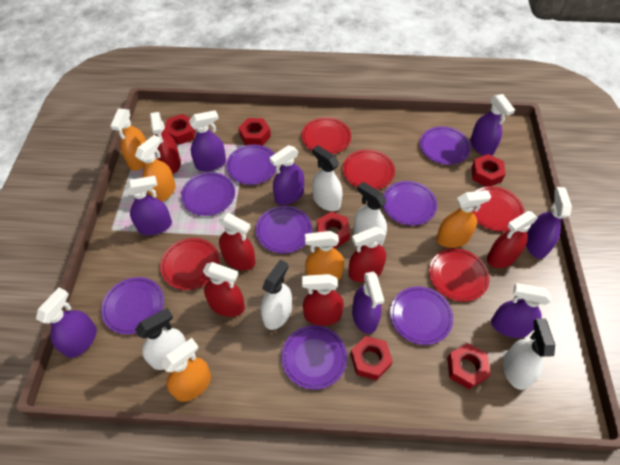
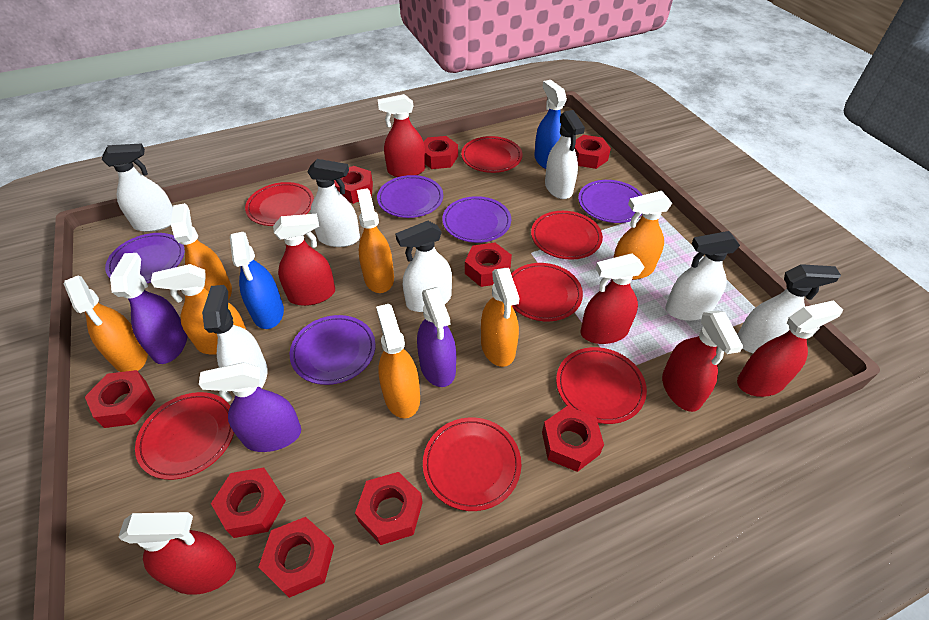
blue spray bottle: 0 -> 2
orange spray bottle: 5 -> 7
purple plate: 8 -> 5
purple spray bottle: 8 -> 3
red nut: 6 -> 9
red plate: 5 -> 7
white spray bottle: 5 -> 7

